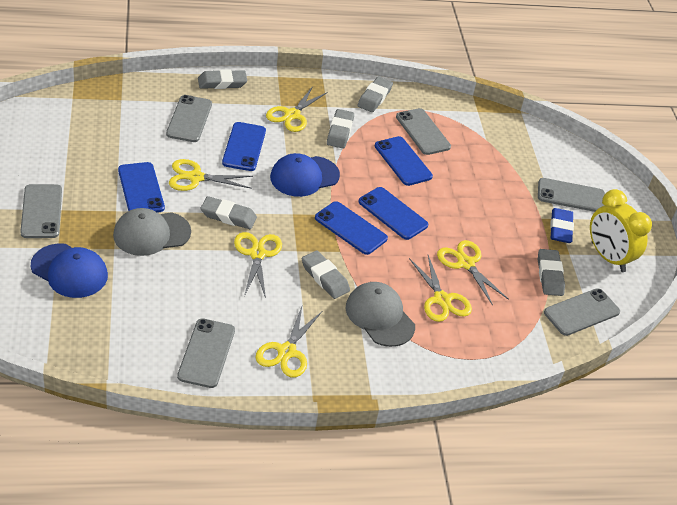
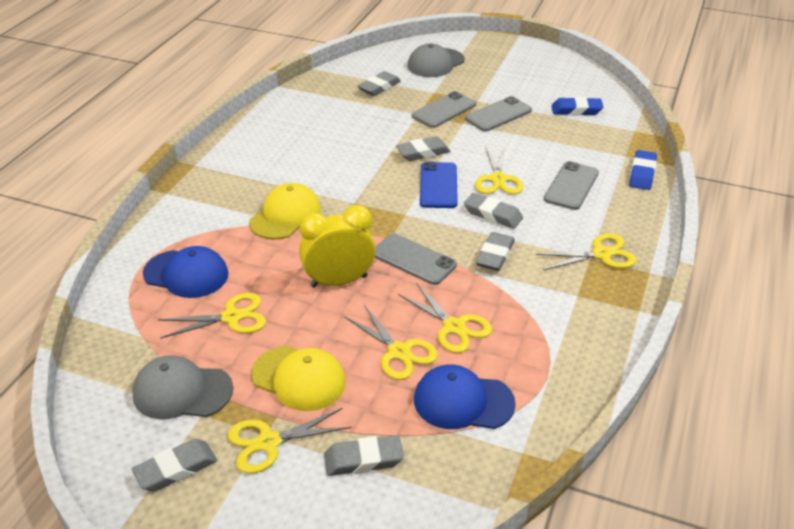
blue eraser: 1 -> 2
blue phone: 5 -> 1
grey phone: 6 -> 4
yellow cap: 0 -> 2

